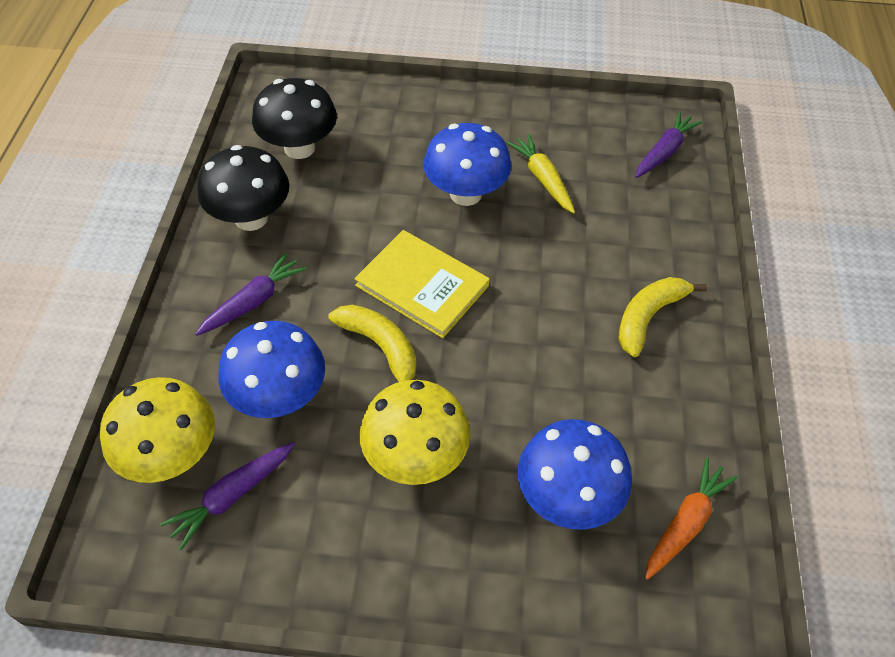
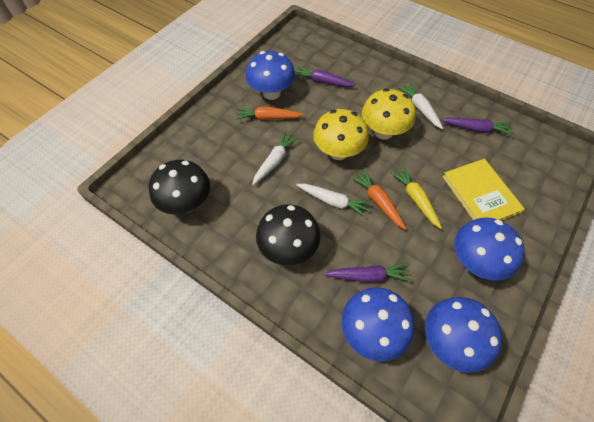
blue mushroom: 3 -> 4
orange carrot: 1 -> 2
white carrot: 0 -> 3
yellow banana: 2 -> 0

